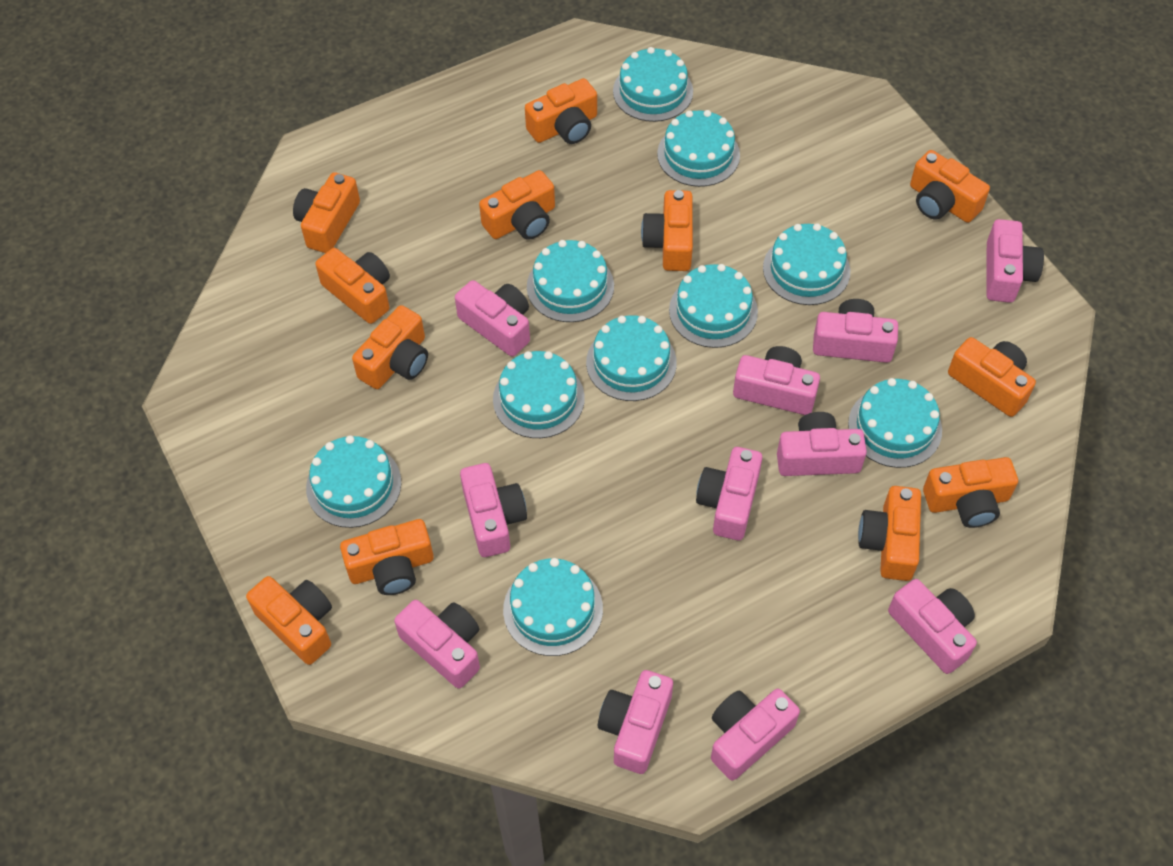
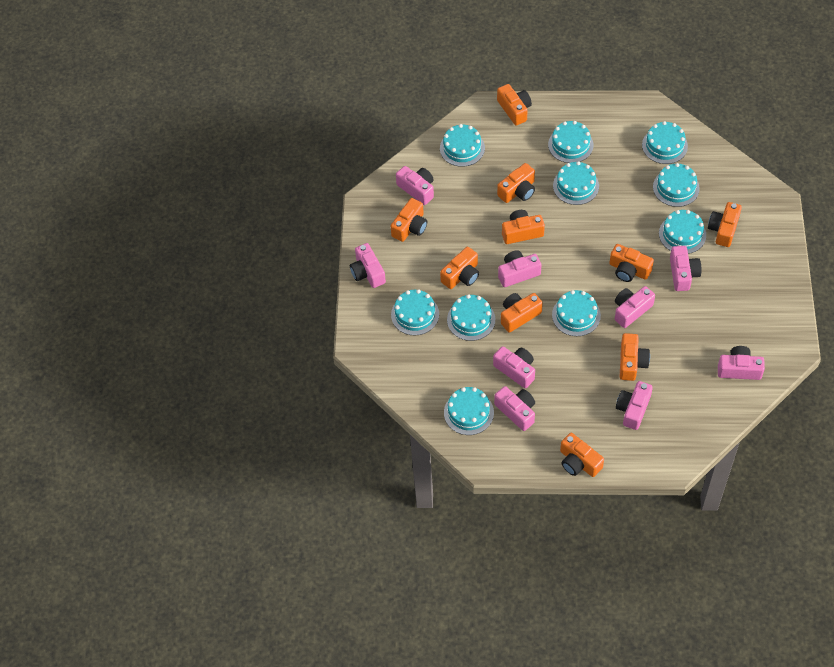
orange camera: 12 -> 10
pink camera: 11 -> 9

